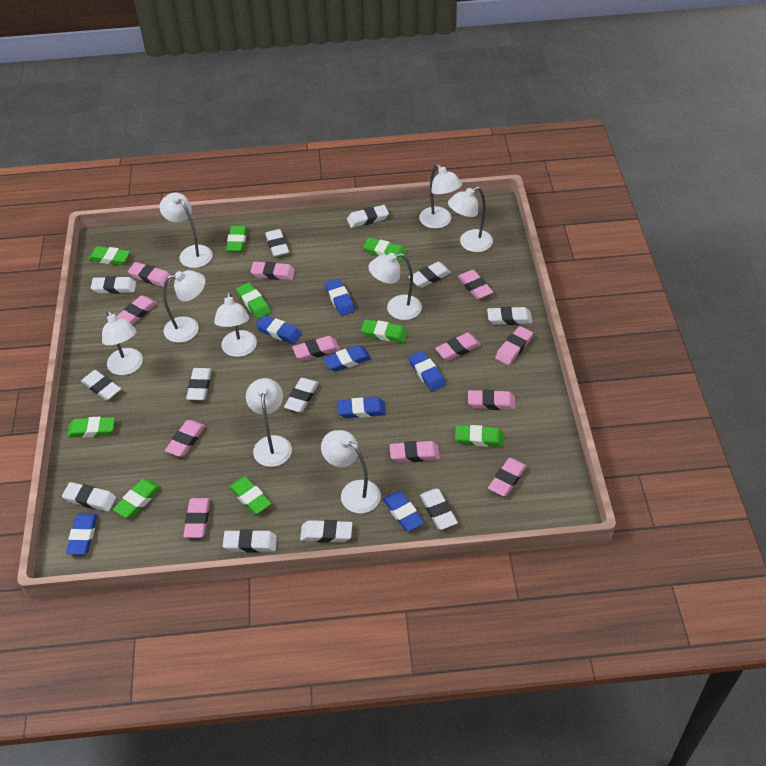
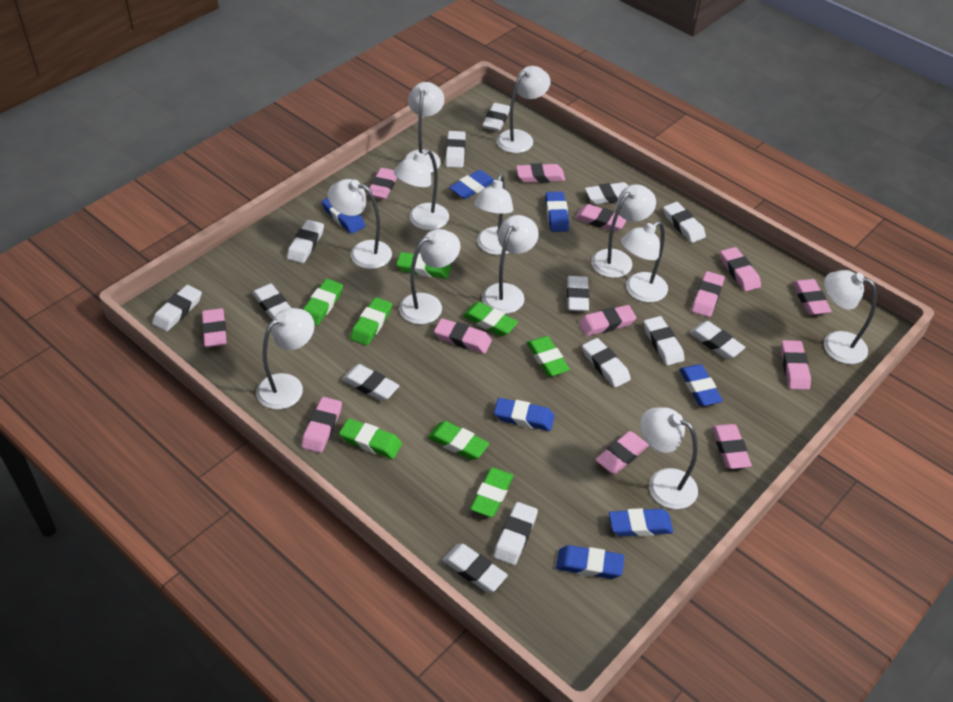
green eraser: 9 -> 8
pink eraser: 12 -> 13
white eraser: 12 -> 14
white lamp: 9 -> 12

